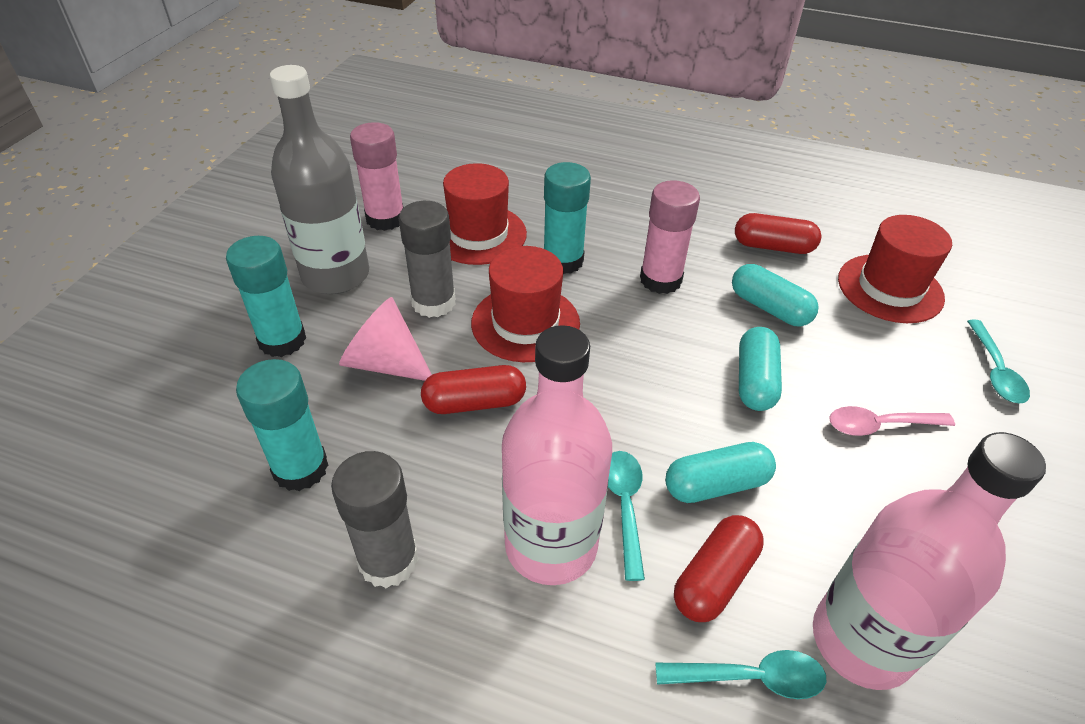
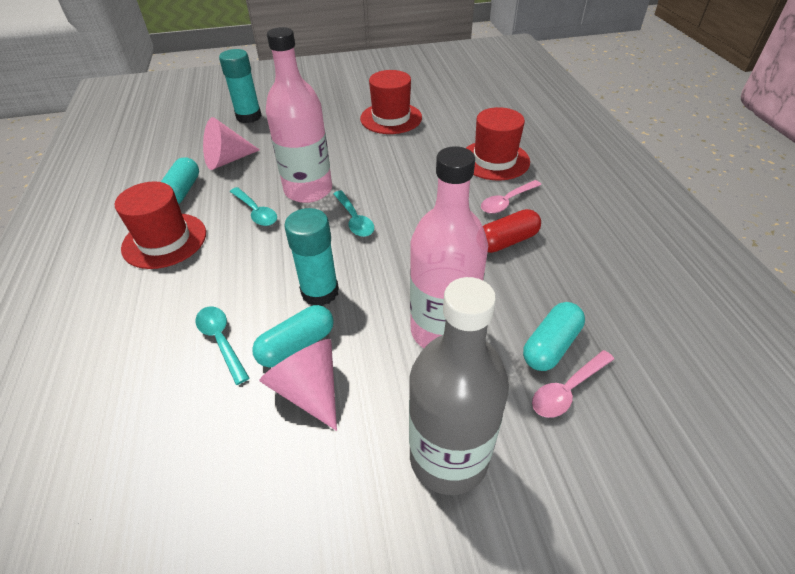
grey glue stick: 2 -> 0
pink cone: 1 -> 2
pink glue stick: 2 -> 0
pink spoon: 1 -> 2
red capsule: 3 -> 1
turquoise glue stick: 3 -> 2

